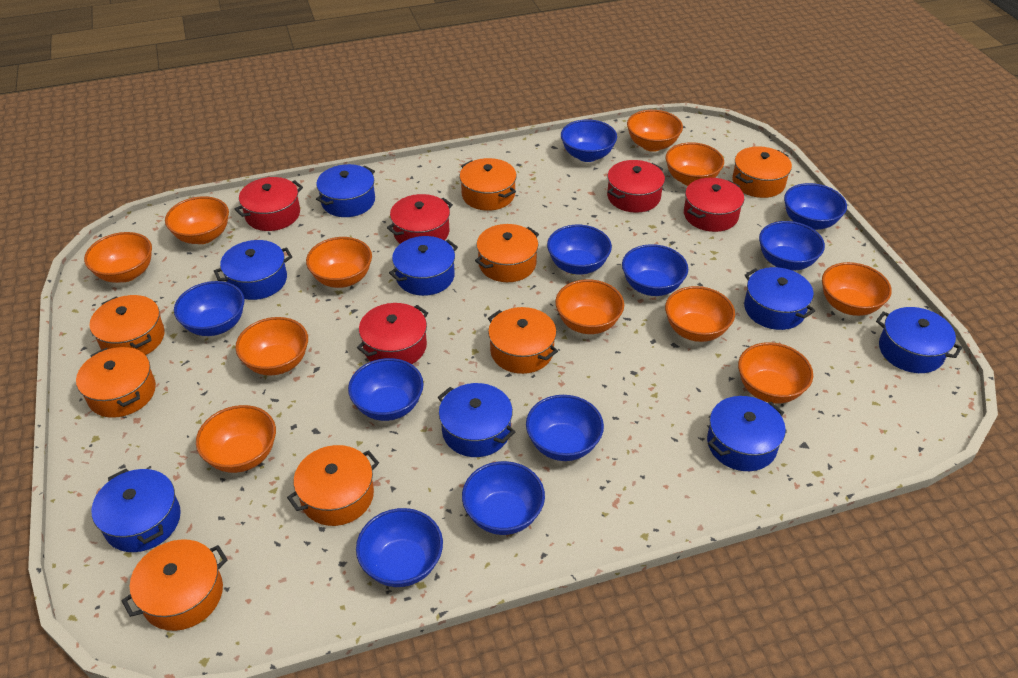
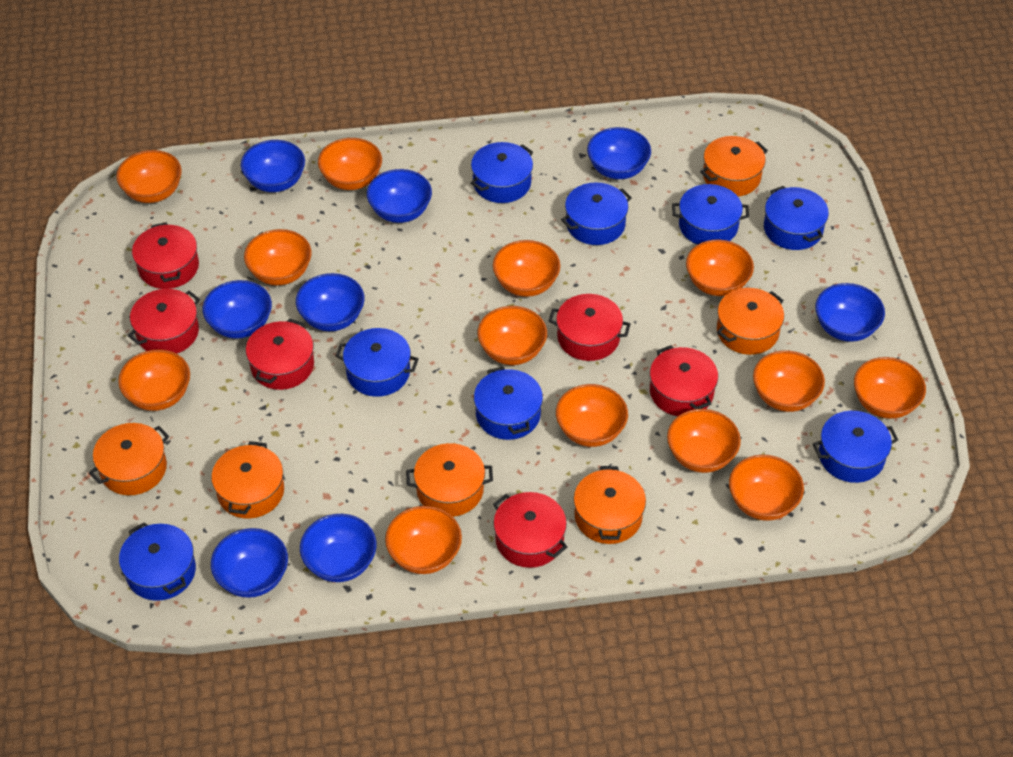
blue bowl: 10 -> 8
orange bowl: 11 -> 13
orange pot: 8 -> 6
red pot: 5 -> 6

